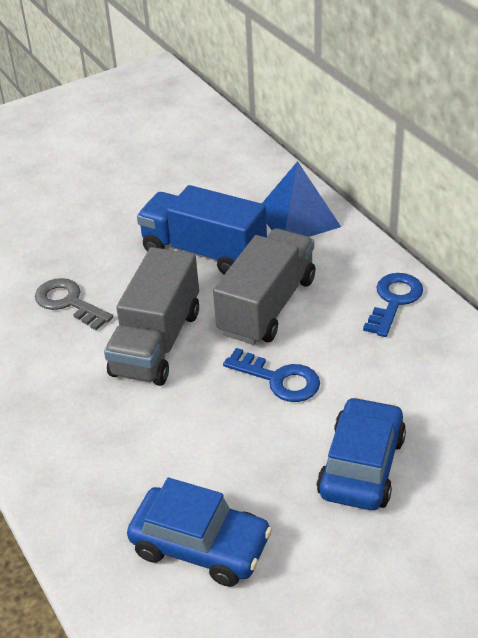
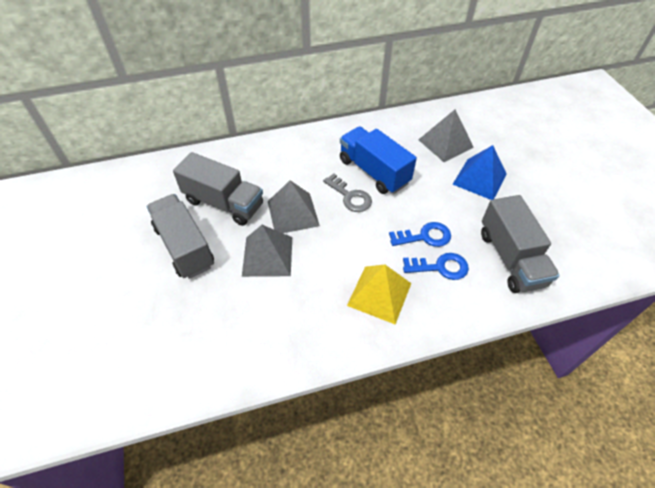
blue car: 2 -> 0
grey pyramid: 0 -> 3
grey truck: 2 -> 3
yellow pyramid: 0 -> 1

